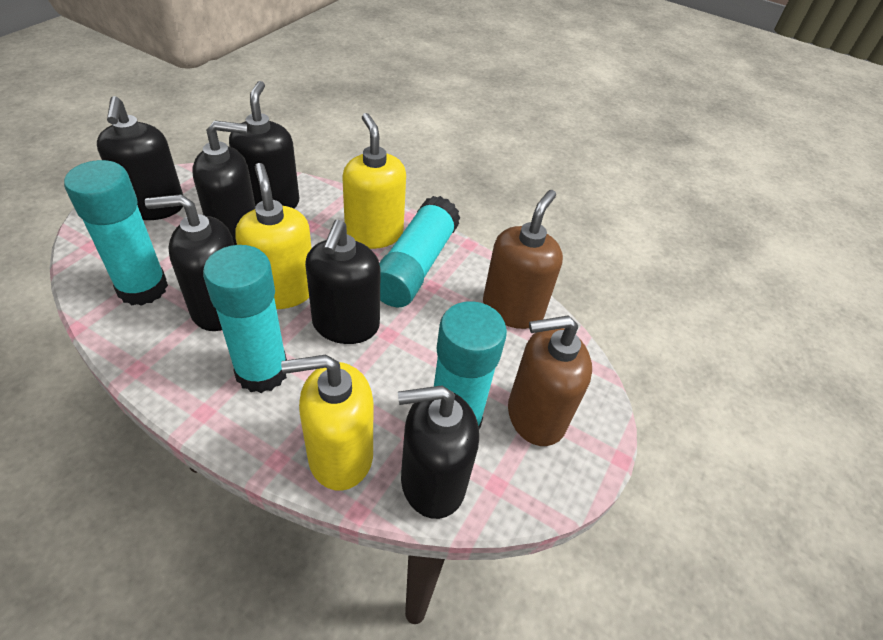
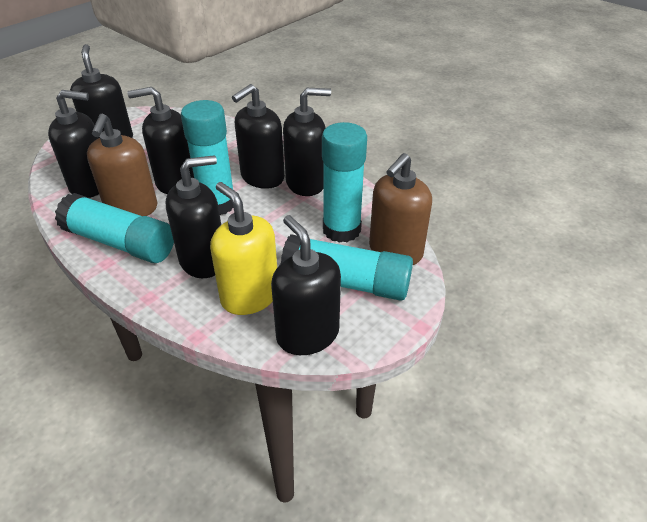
black soap dispenser: 6 -> 7
yellow soap dispenser: 3 -> 1

